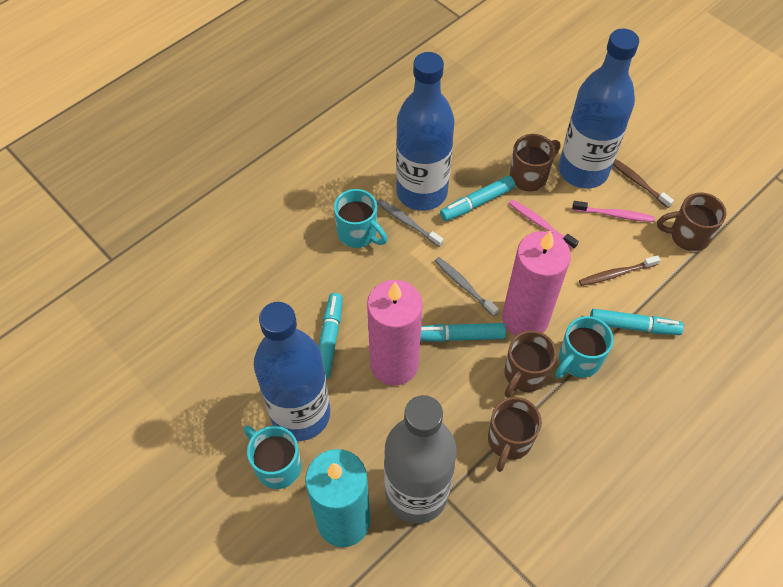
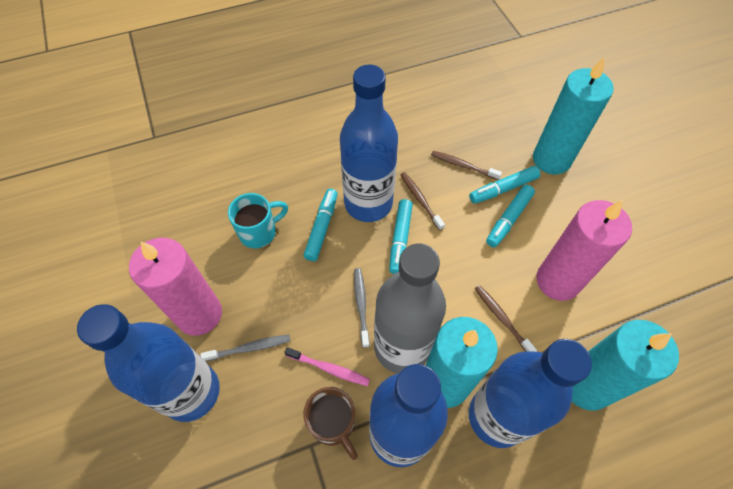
blue bottle: 3 -> 4
brown mug: 4 -> 1
brown toothbrush: 2 -> 3
pink toothbrush: 2 -> 1
turquoise candle: 1 -> 3
turquoise mug: 3 -> 1

